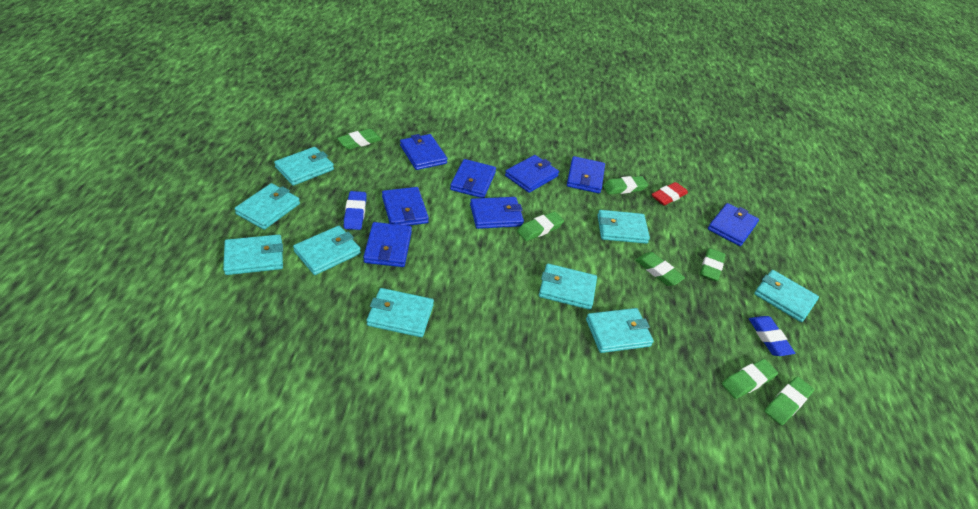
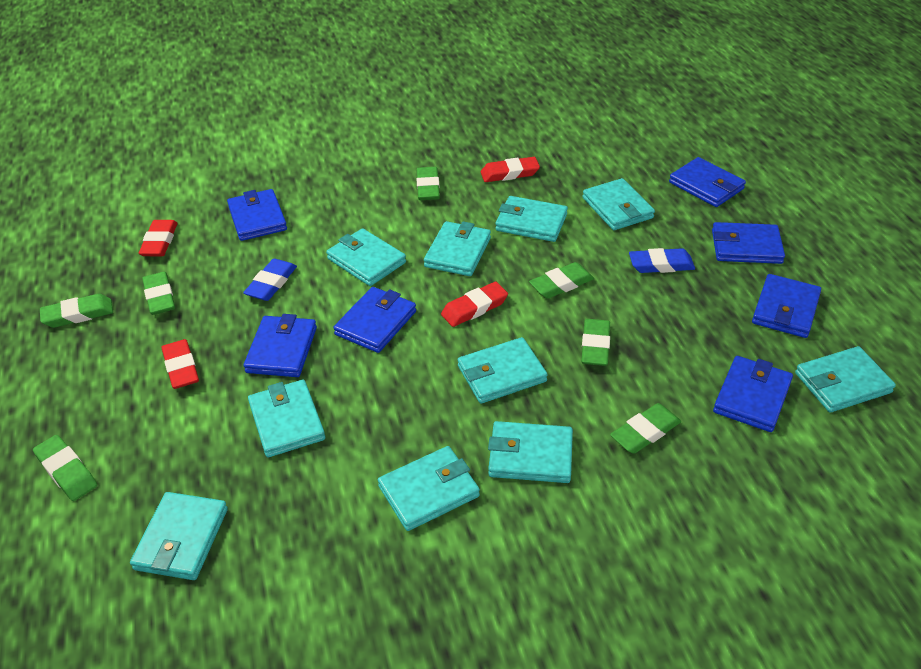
blue wallet: 8 -> 7
red eraser: 1 -> 4
turquoise wallet: 9 -> 10

